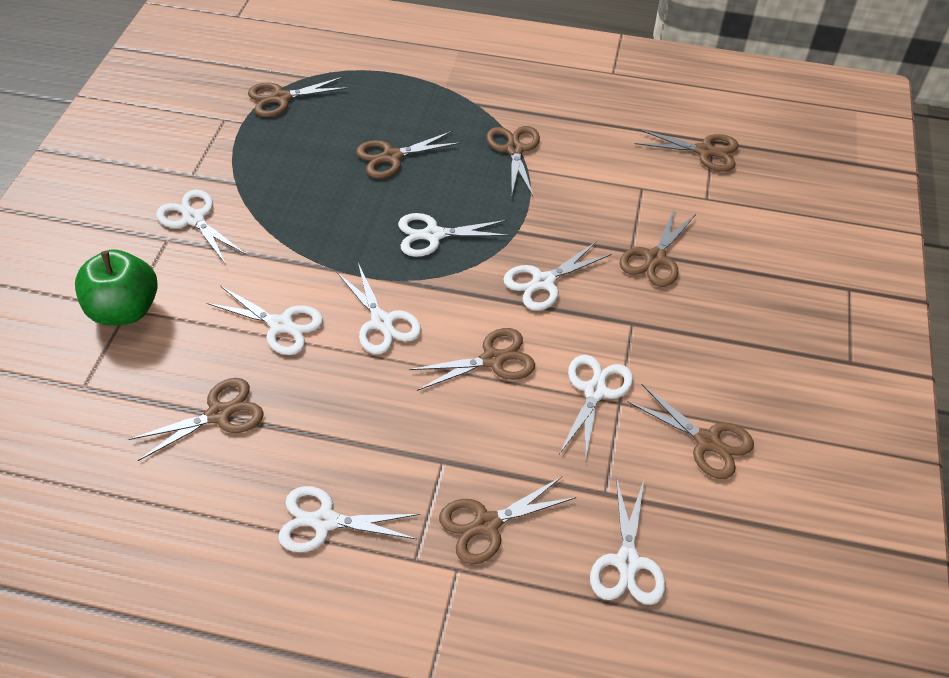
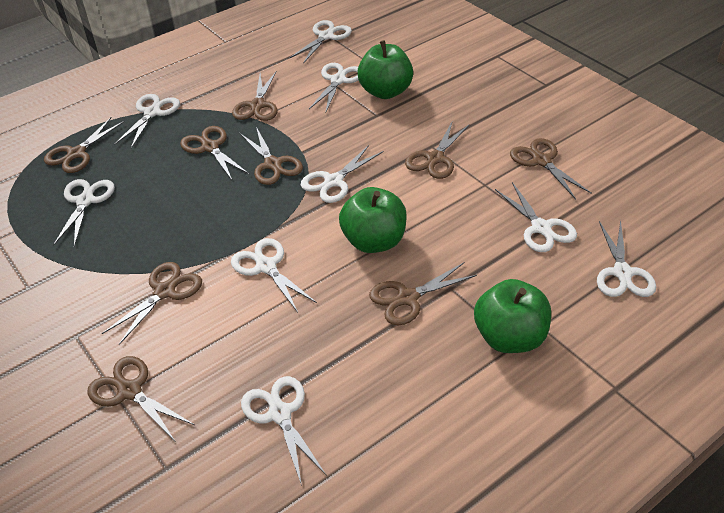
green apple: 1 -> 3
white scissors: 8 -> 9

